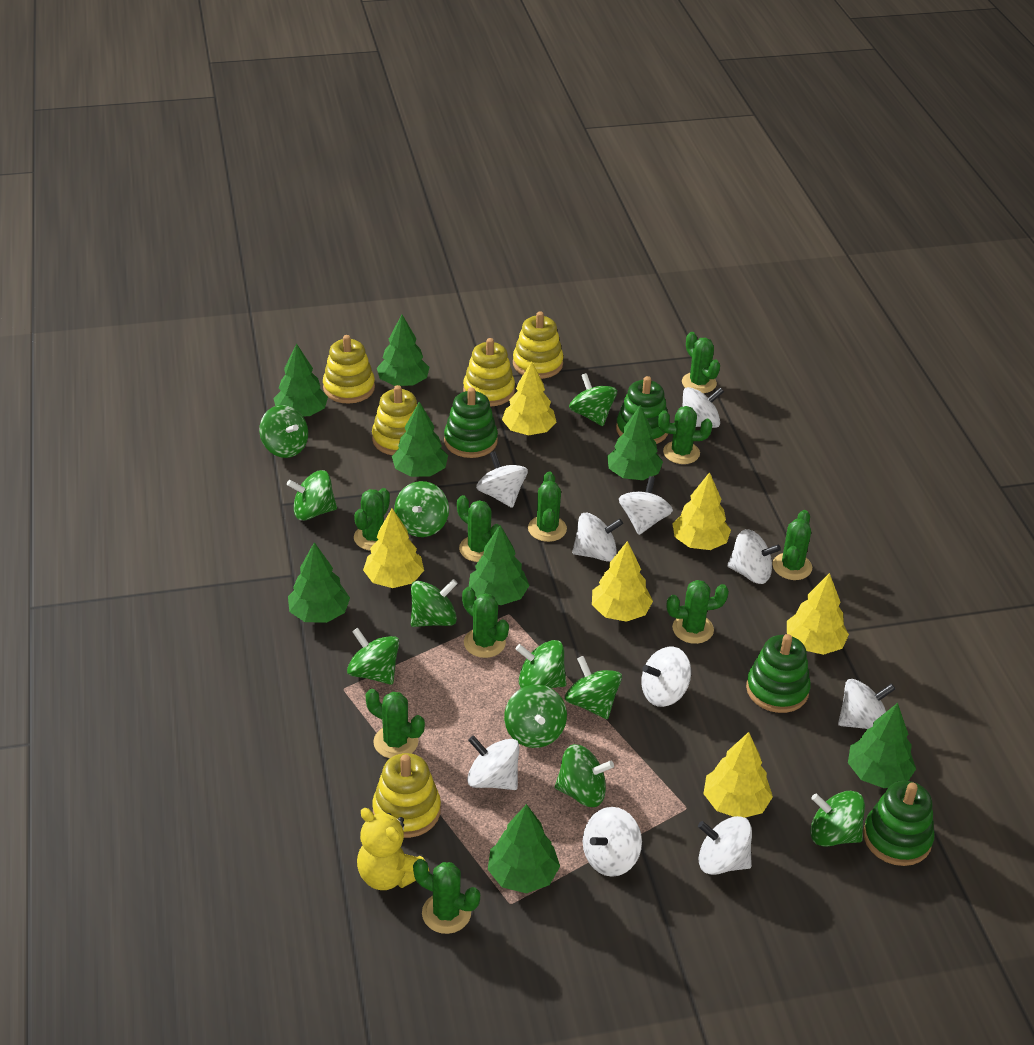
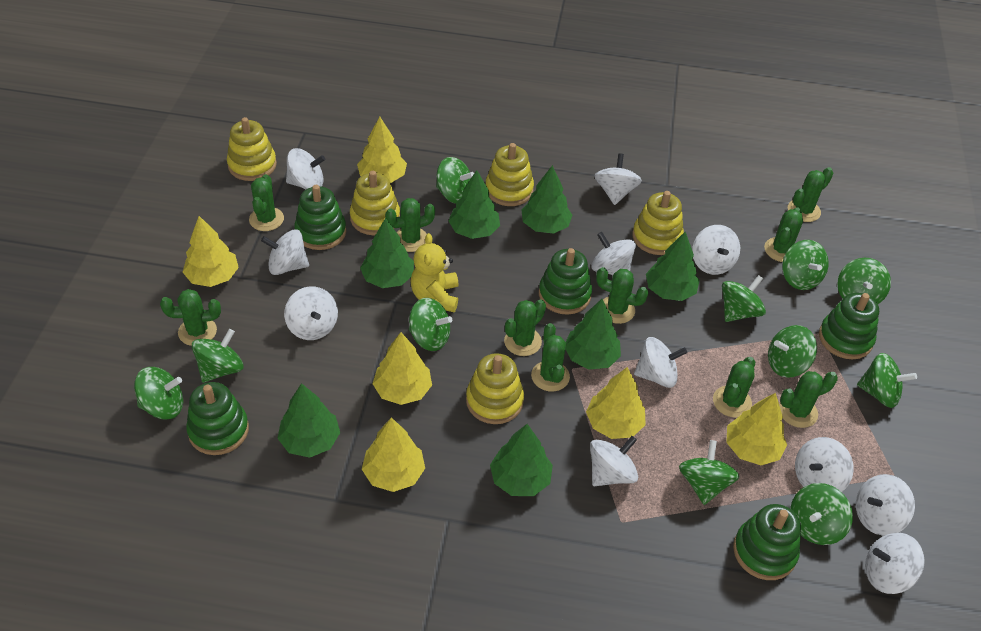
green stacking toy: 4 -> 5
green tree: 8 -> 7
white spinning top: 10 -> 11

